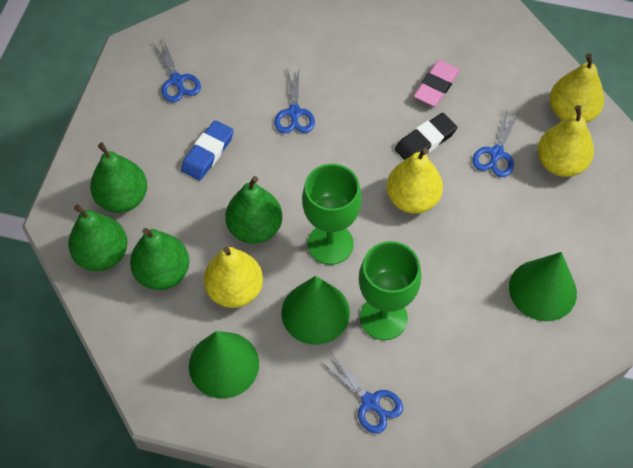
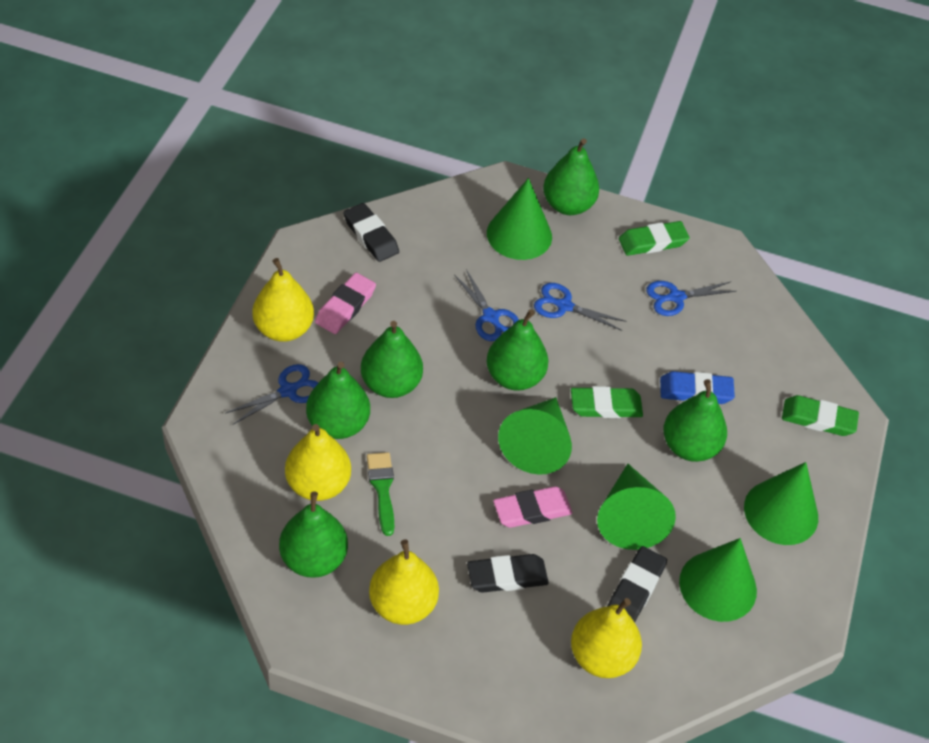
black eraser: 1 -> 3
green brush: 0 -> 1
green cone: 3 -> 5
green eraser: 0 -> 3
green goblet: 2 -> 0
green pear: 4 -> 6
pink eraser: 1 -> 2

